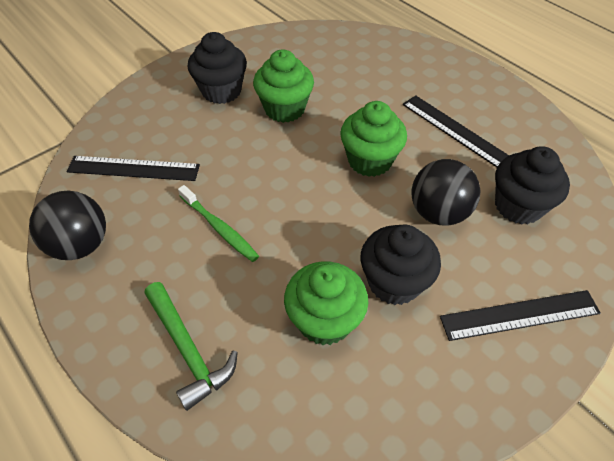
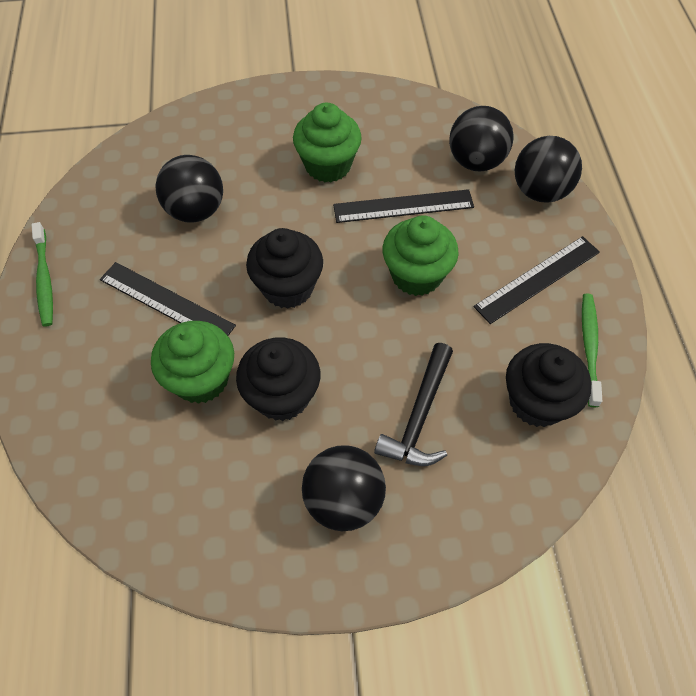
black ball: 2 -> 4
black hammer: 0 -> 1
green hammer: 1 -> 0
green toothbrush: 1 -> 2

